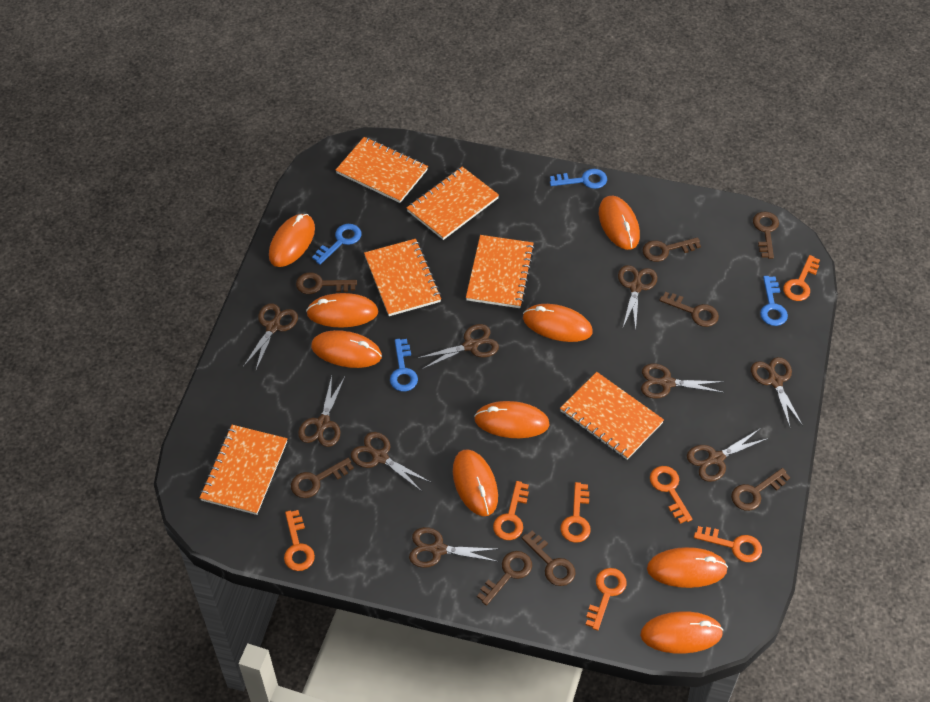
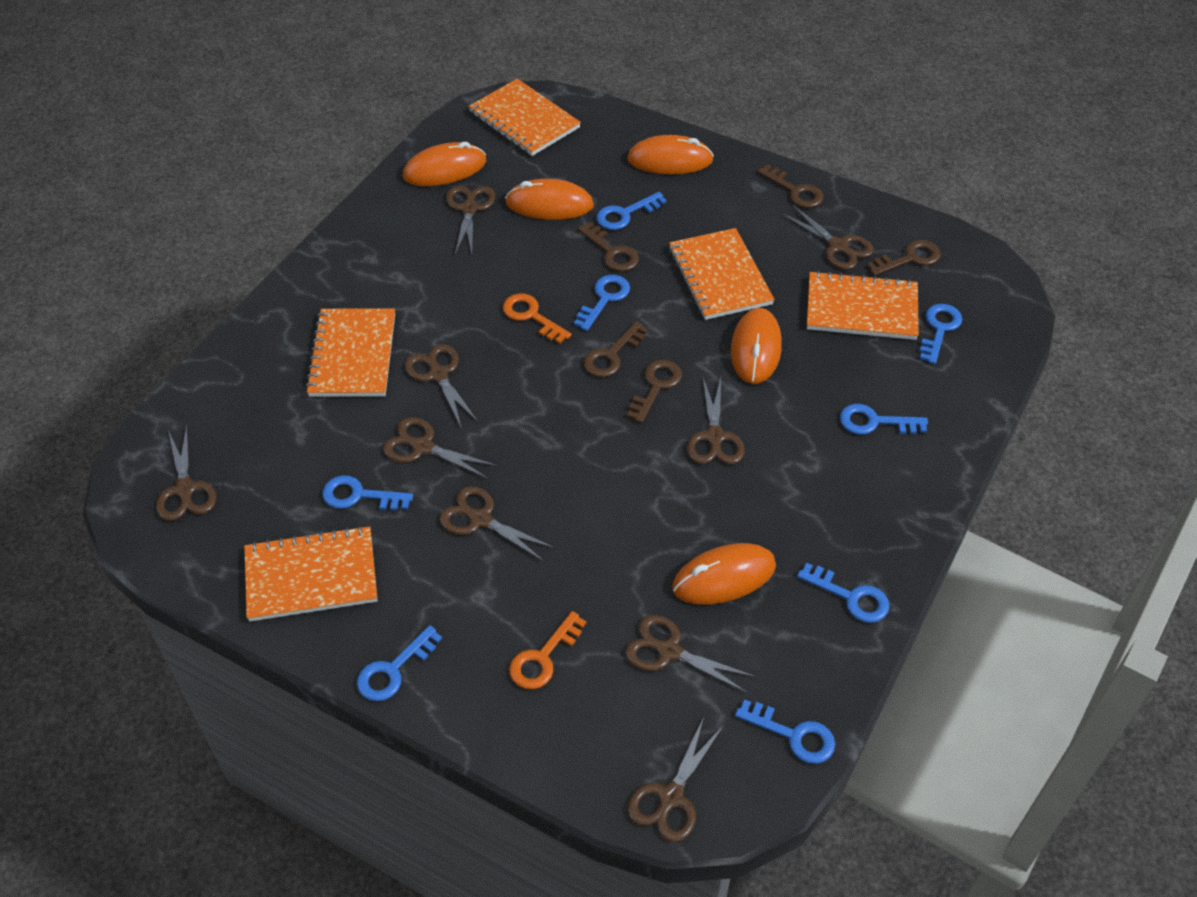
blue key: 4 -> 8
brown key: 8 -> 5
orange key: 7 -> 2
orange mouse: 9 -> 5
orange notebook: 6 -> 5

